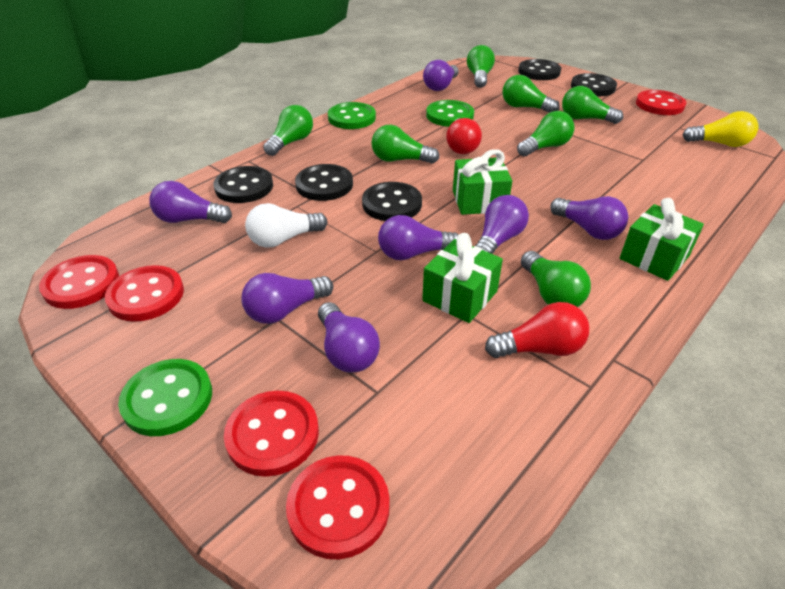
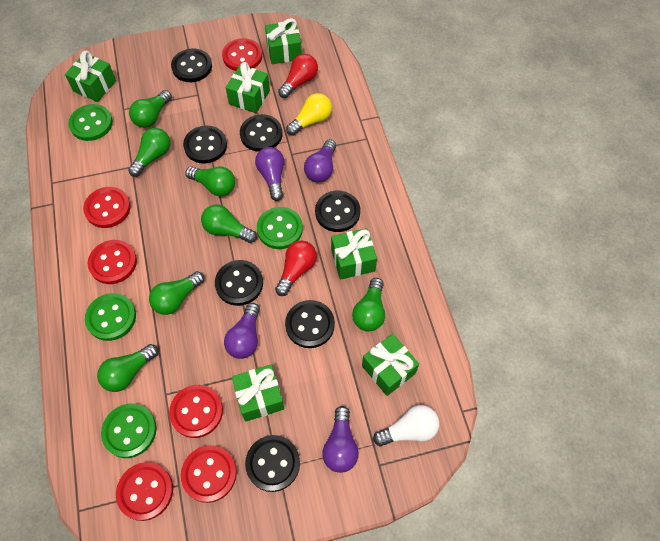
black button: 5 -> 7
green button: 3 -> 4
green gift: 3 -> 6
purple light bulb: 7 -> 4
red button: 5 -> 6

